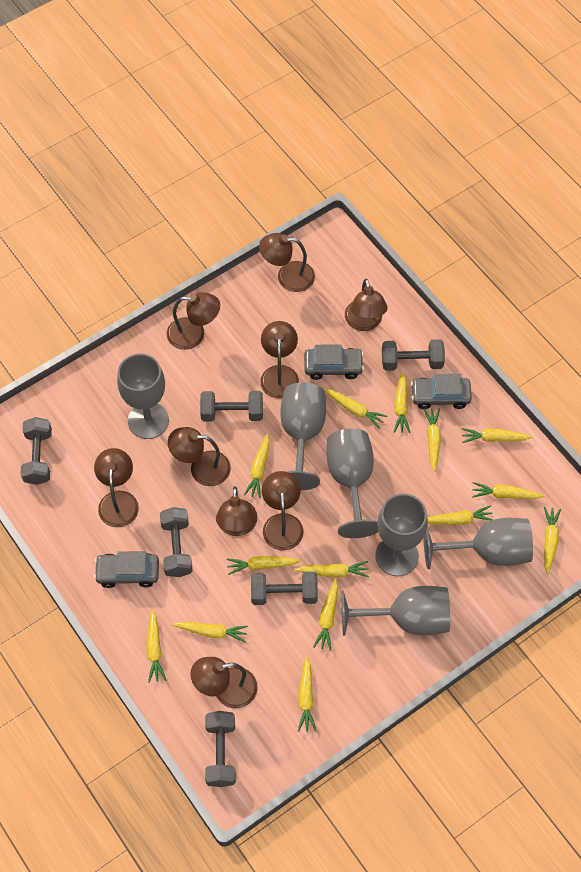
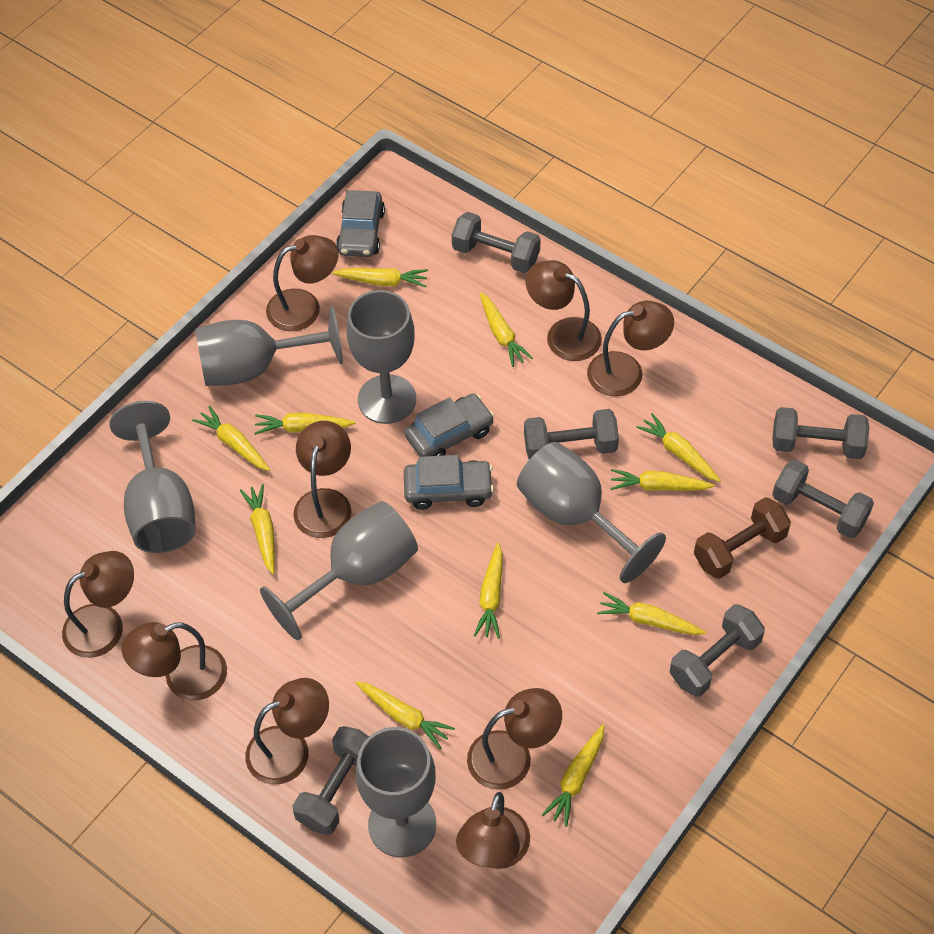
brown dumbbell: 0 -> 1
yellow carrot: 14 -> 11

